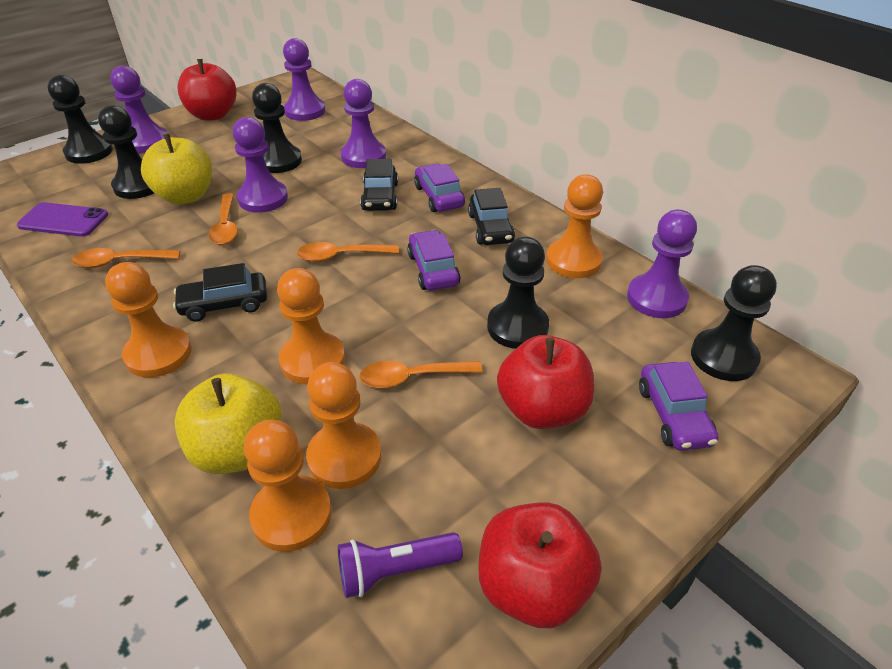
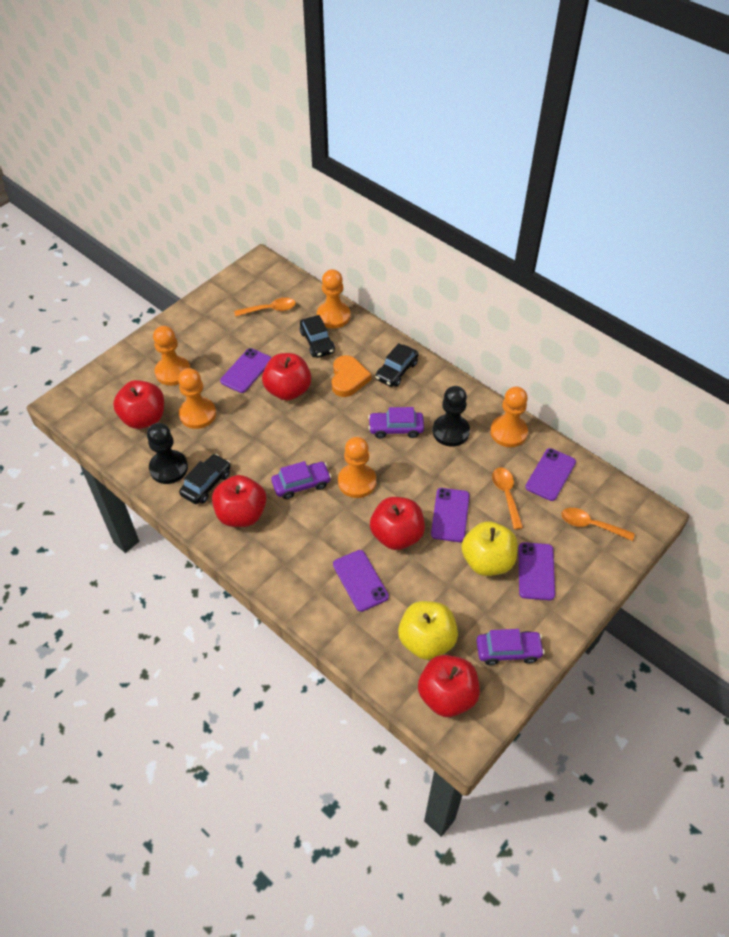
black pawn: 5 -> 2
orange heart: 0 -> 1
orange spoon: 4 -> 3
purple flashlight: 1 -> 0
purple pawn: 5 -> 0
purple phone: 1 -> 5
red apple: 3 -> 5

